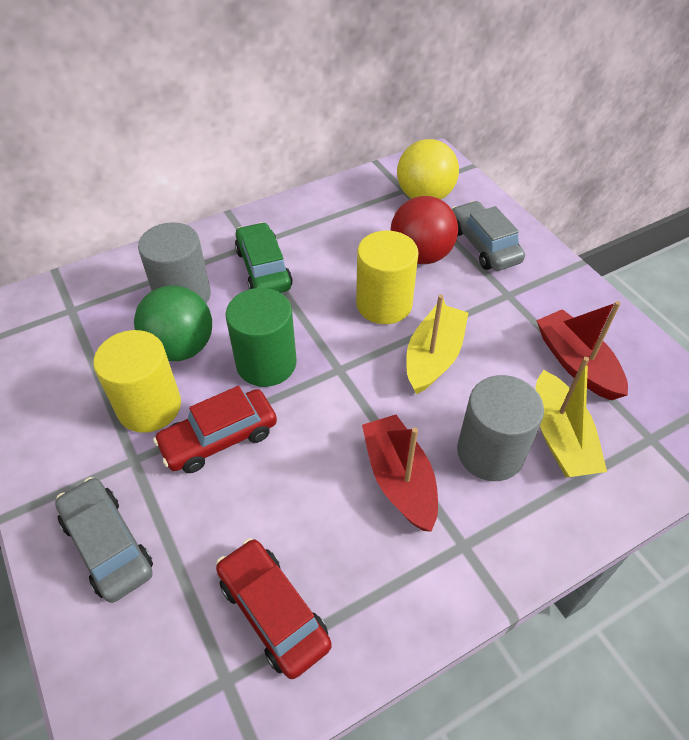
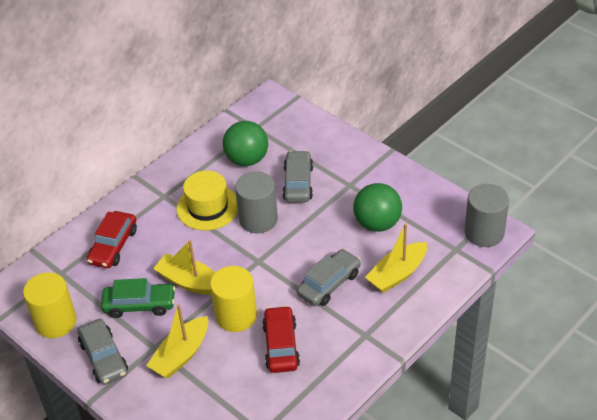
green ball: 1 -> 2
green cylinder: 1 -> 0
grey car: 2 -> 3
red ball: 1 -> 0
red boat: 2 -> 0
yellow ball: 1 -> 0
yellow boat: 2 -> 3
yellow hat: 0 -> 1

